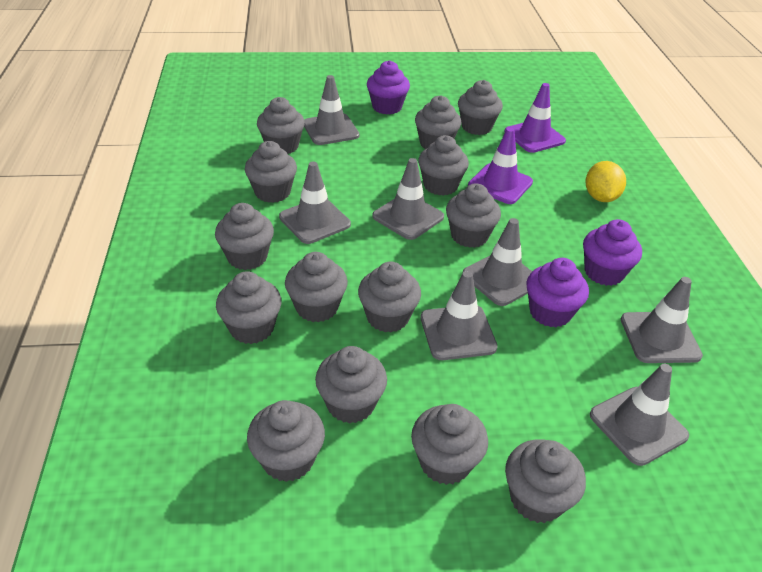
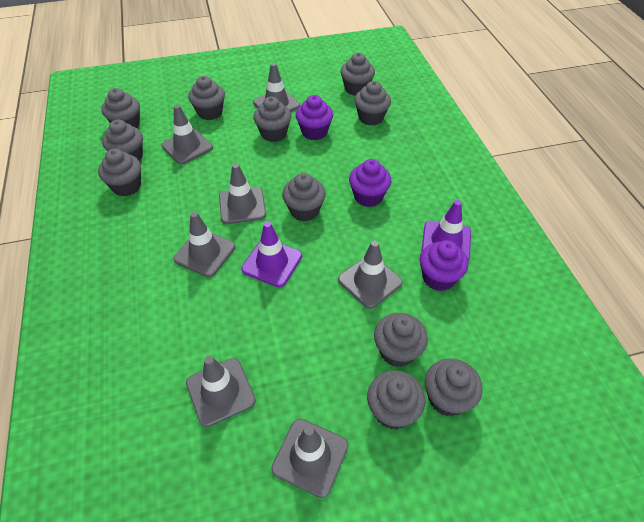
grey cupcake: 14 -> 11
yellow lemon: 1 -> 0

